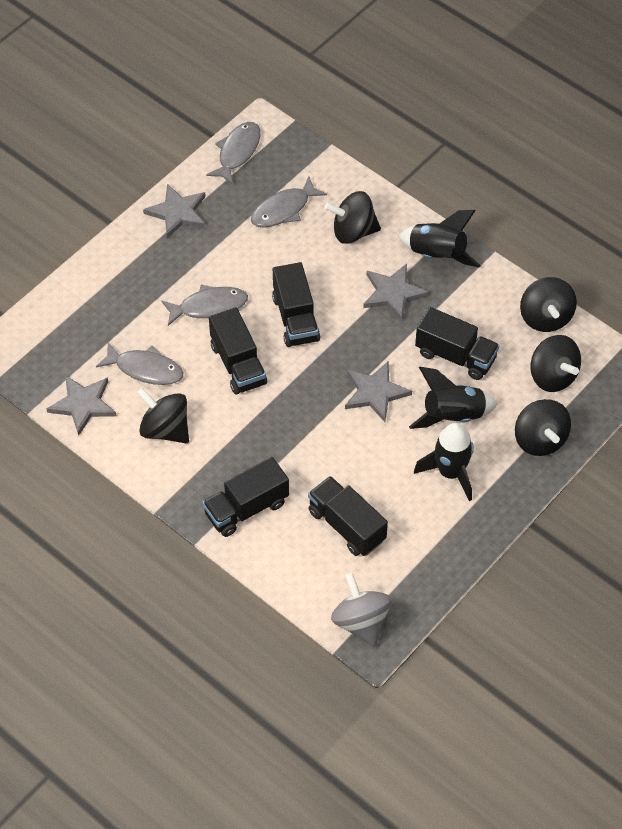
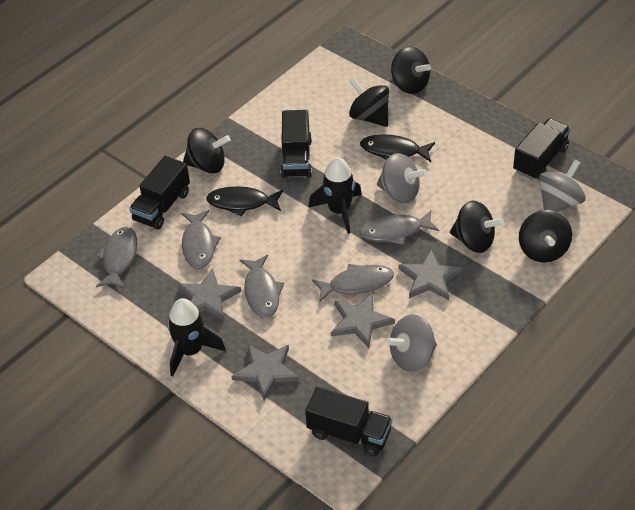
black fish: 0 -> 2
black rocket: 3 -> 2
black truck: 5 -> 4
grey fish: 4 -> 5
grey spinning top: 1 -> 3

